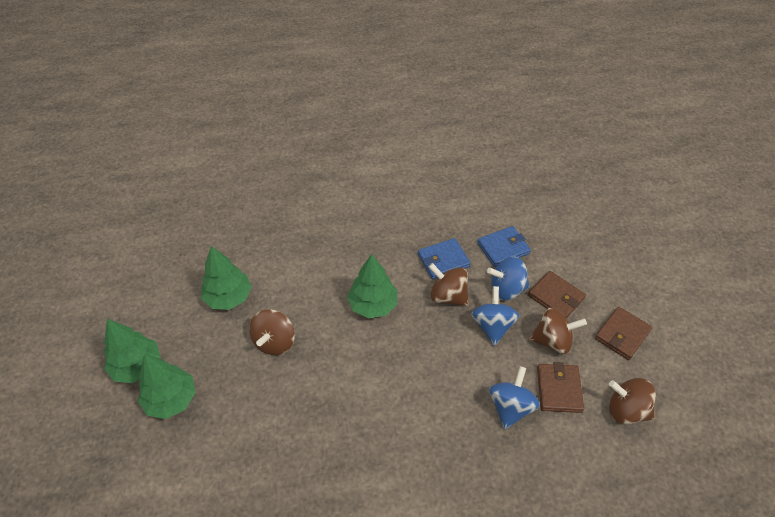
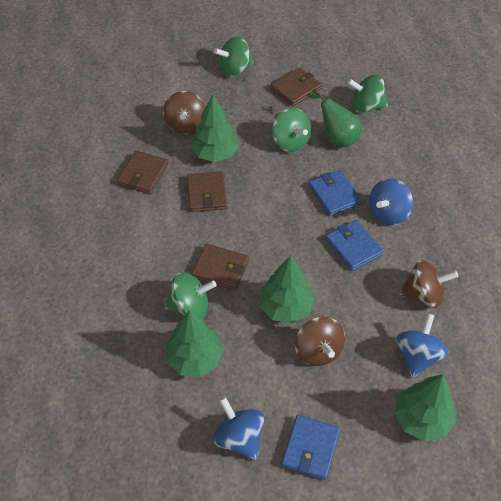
blue wallet: 2 -> 3
brown spinning top: 4 -> 3
brown wallet: 3 -> 4
green pear: 0 -> 1
green spinning top: 0 -> 4

